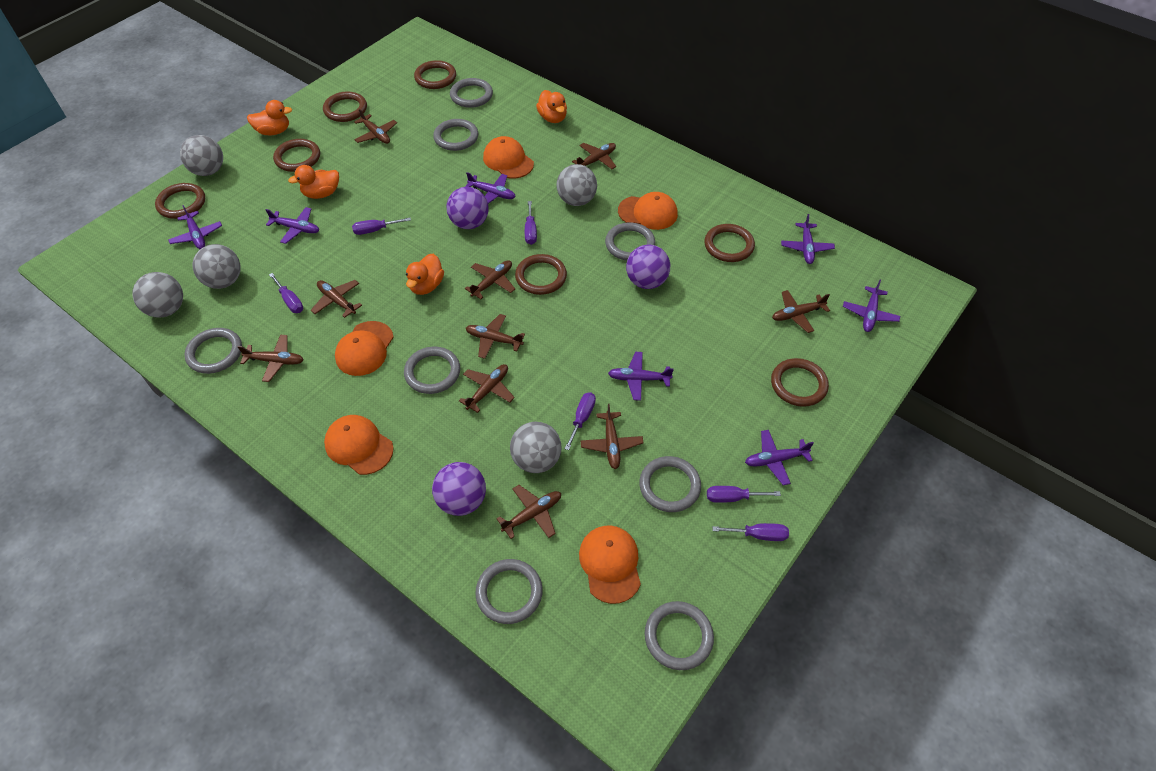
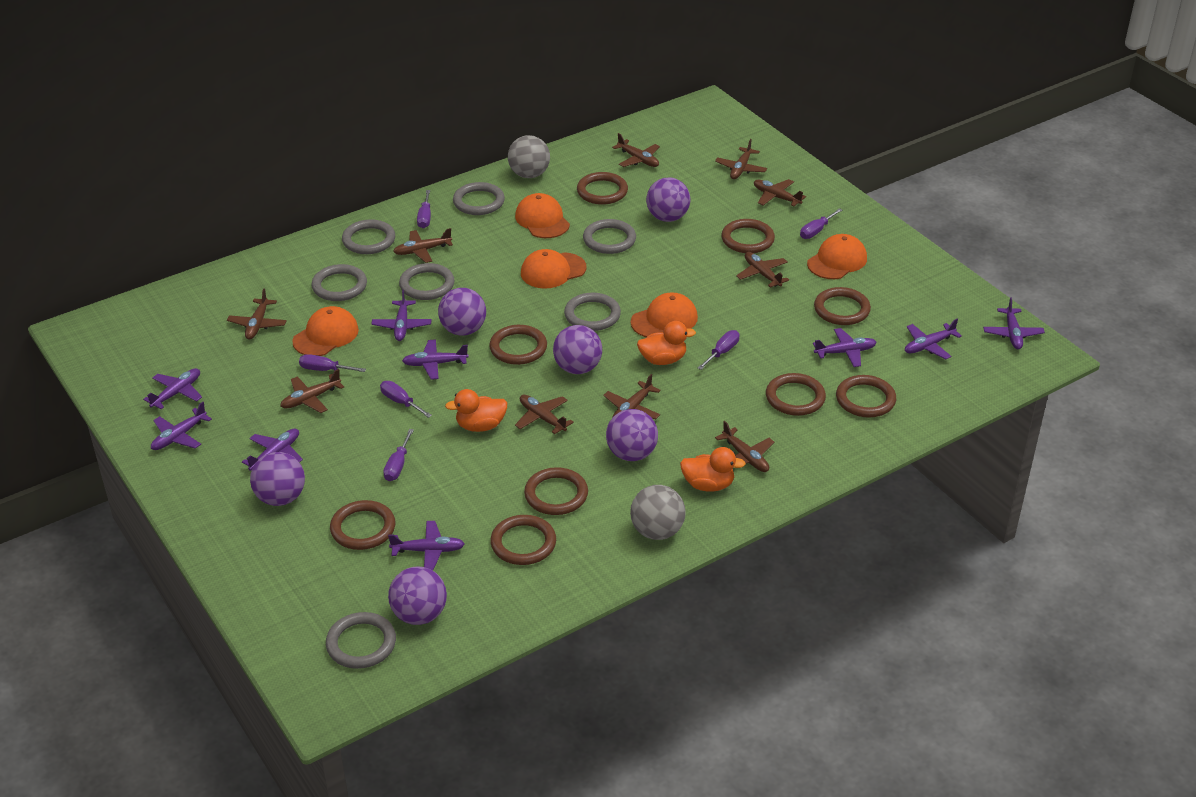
brown ring: 7 -> 9
grey ball: 5 -> 2
grey ring: 8 -> 7
orange duck: 4 -> 3
purple ball: 3 -> 6
purple plane: 7 -> 9

